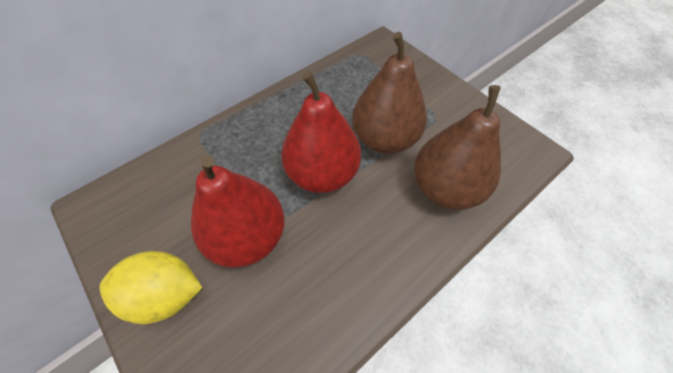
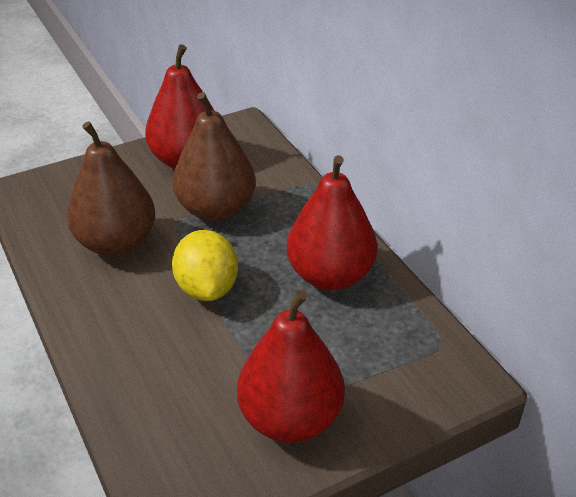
red pear: 2 -> 3

